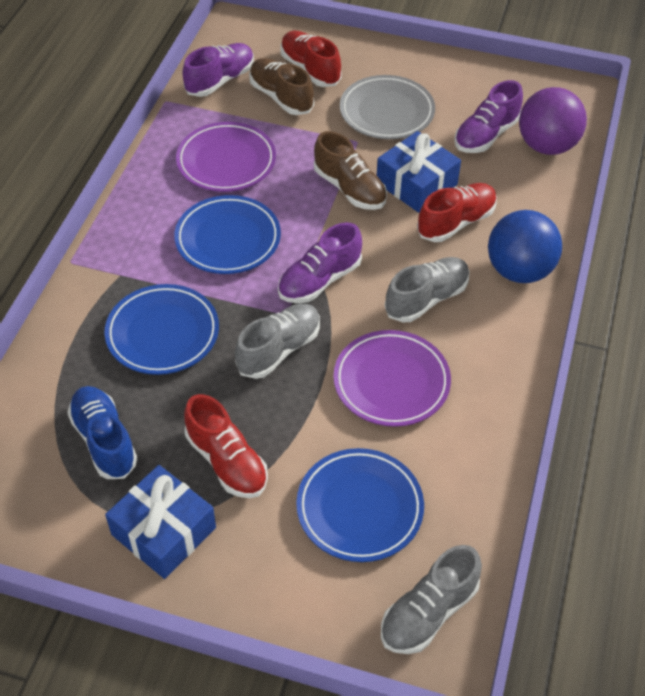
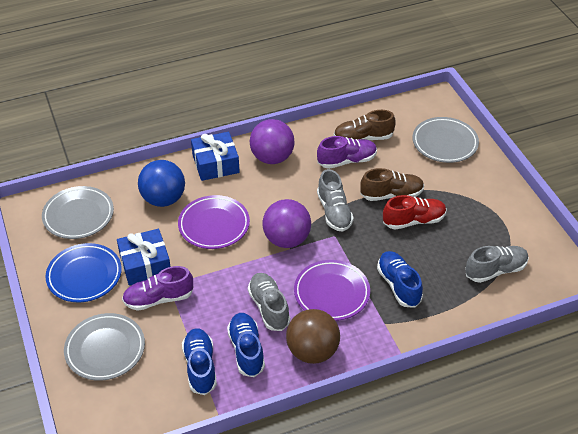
blue plate: 3 -> 1
blue shoe: 1 -> 3
brown ball: 0 -> 1
grey plate: 1 -> 3
purple ball: 1 -> 2
purple shoe: 3 -> 2
red shoe: 3 -> 1

